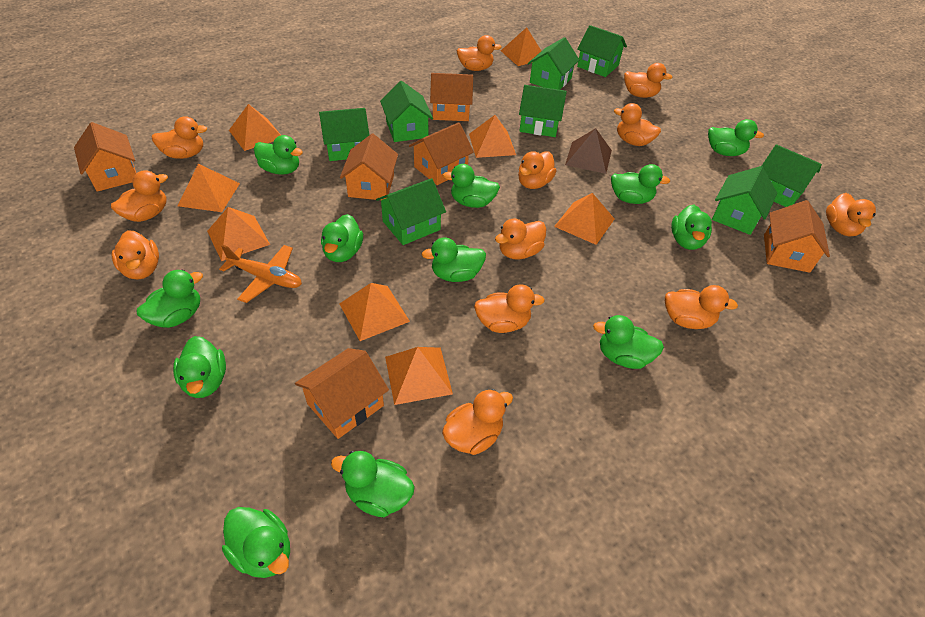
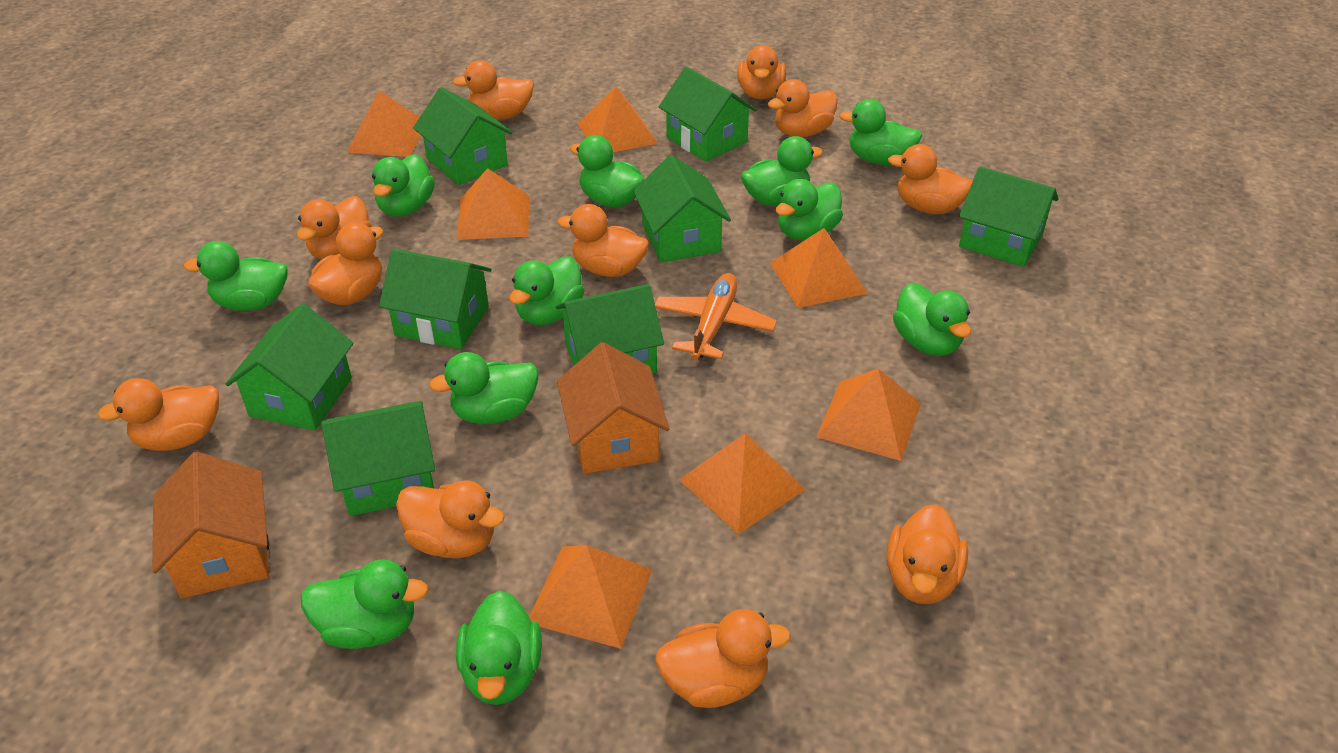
brown pyramid: 1 -> 0
green duck: 12 -> 11
orange duck: 12 -> 11
orange house: 6 -> 2
orange pyramid: 8 -> 7

